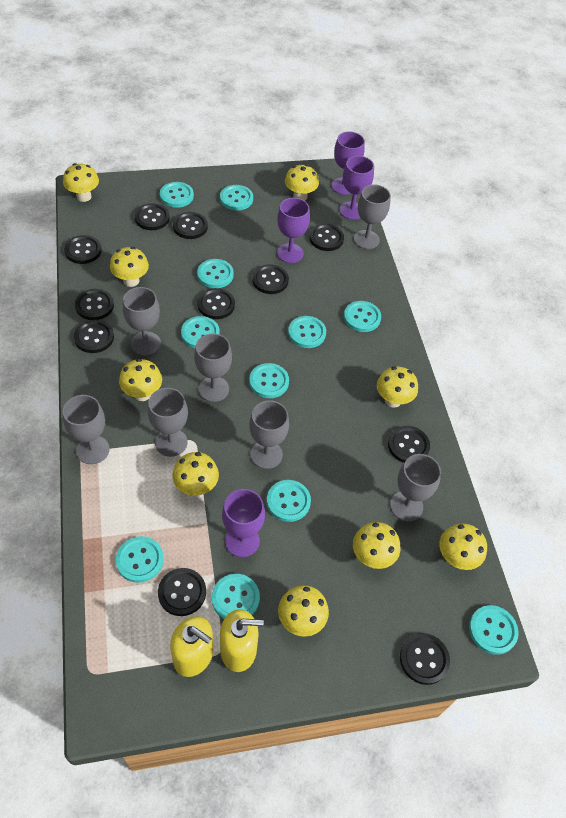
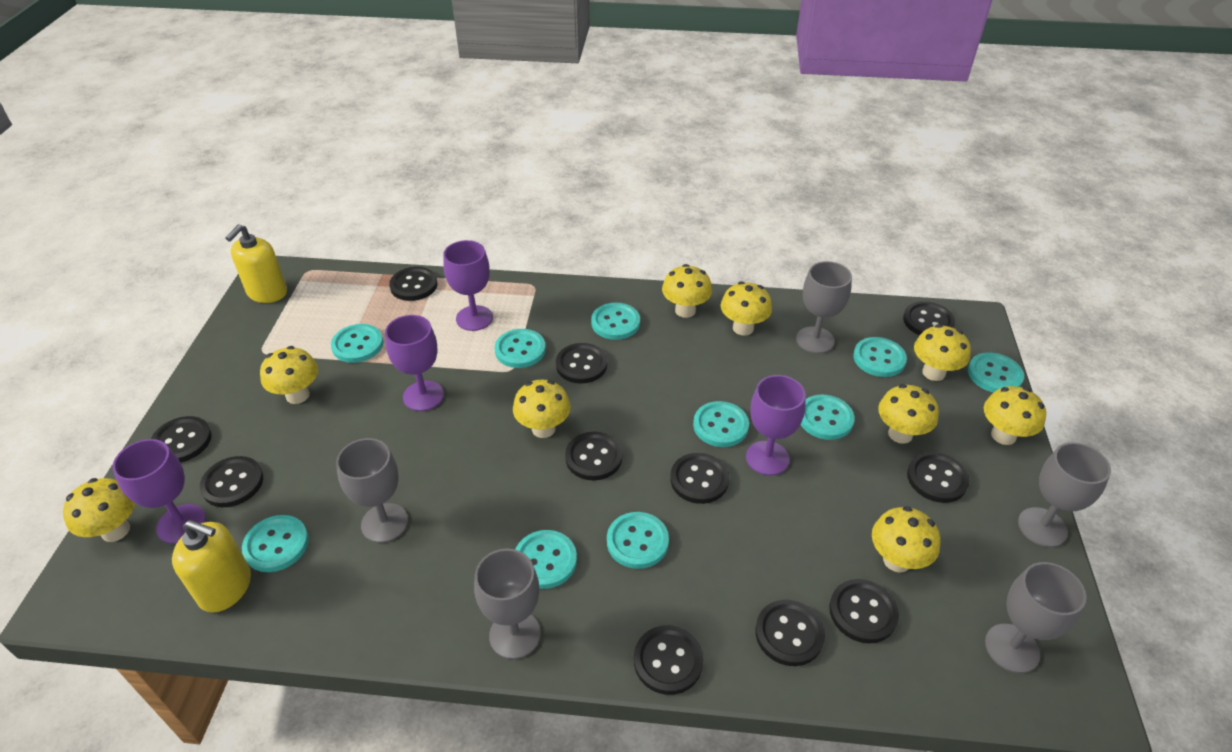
grey goblet: 7 -> 5
turquoise button: 11 -> 10

